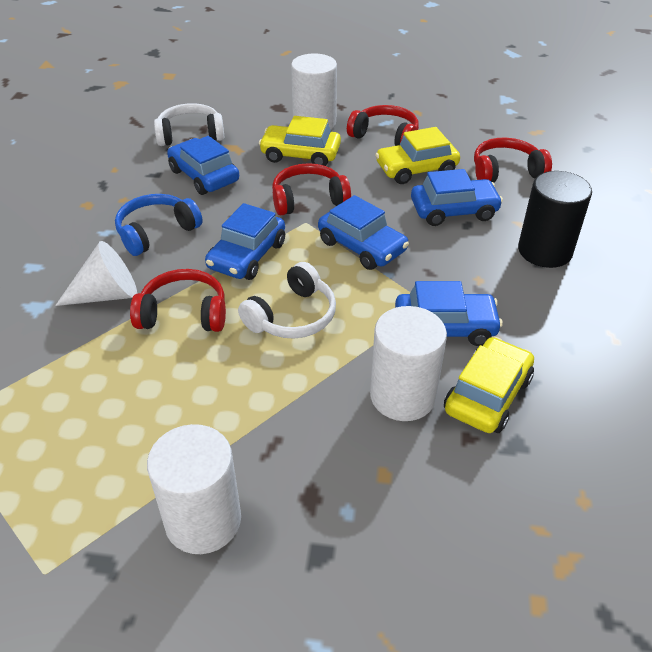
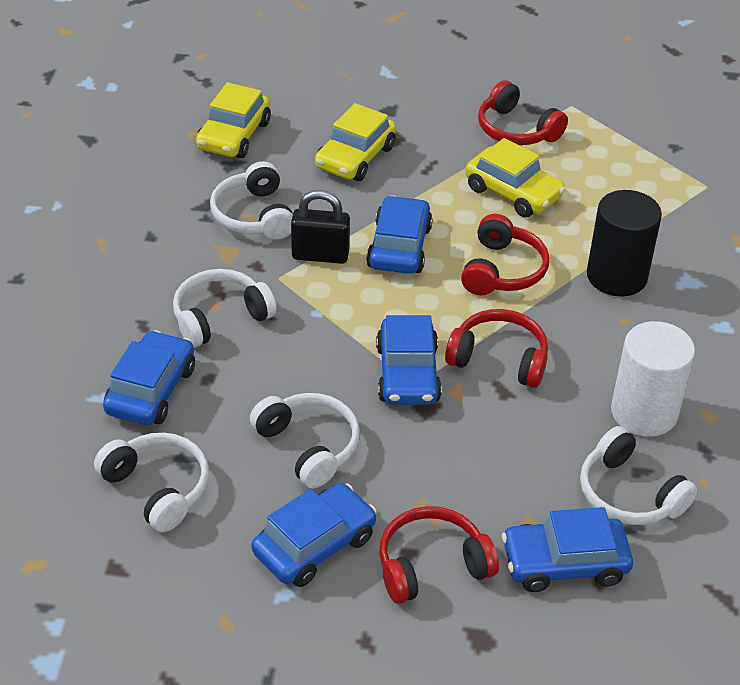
black padlock: 0 -> 1
blue headphones: 1 -> 0
white cone: 1 -> 0
white cylinder: 3 -> 1
white headphones: 2 -> 5

